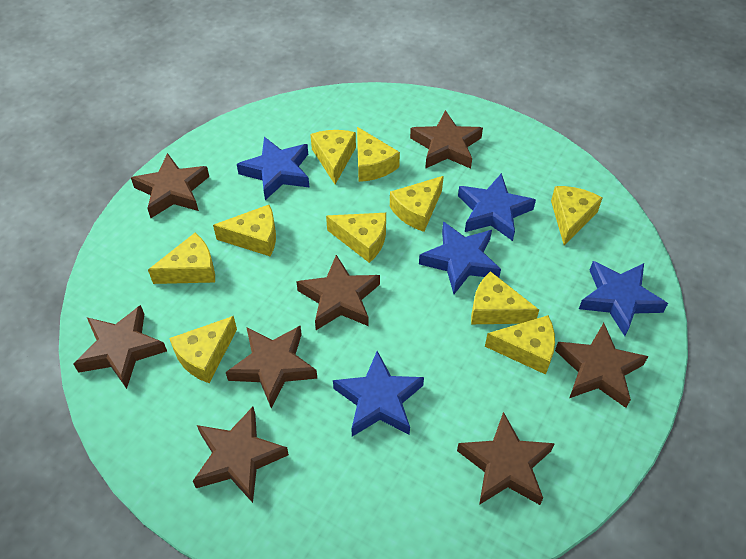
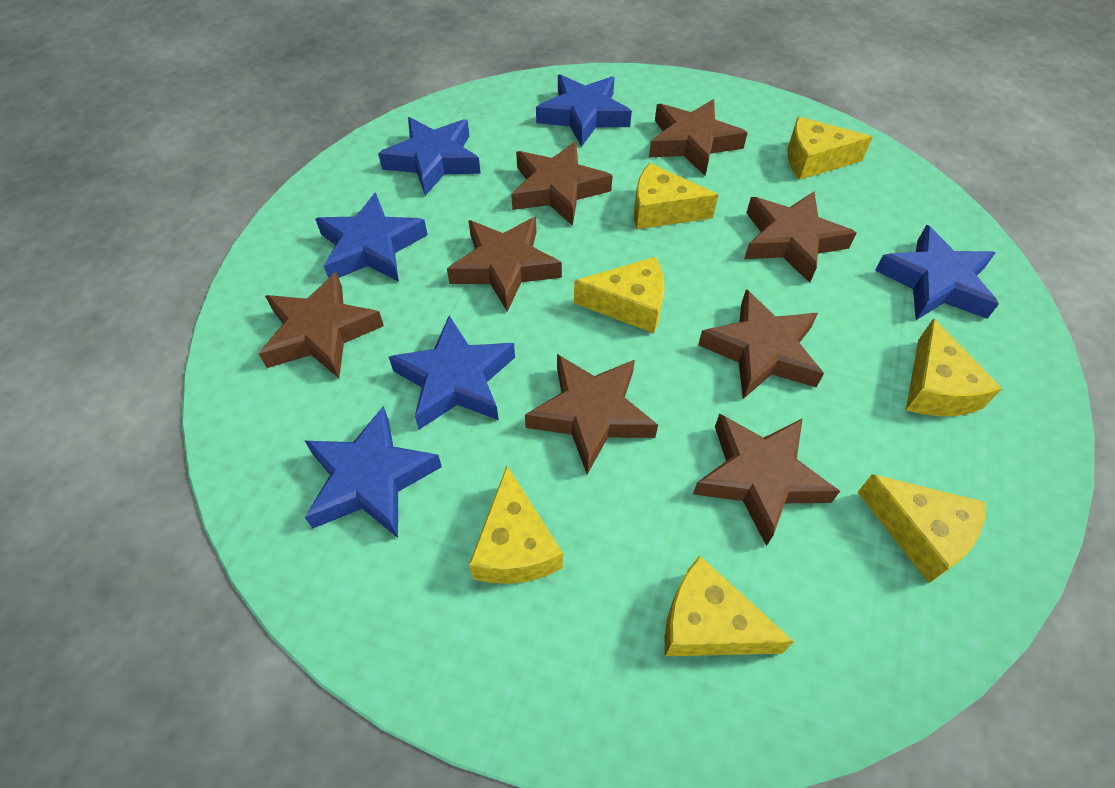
blue star: 5 -> 6
yellow cheese: 10 -> 7

